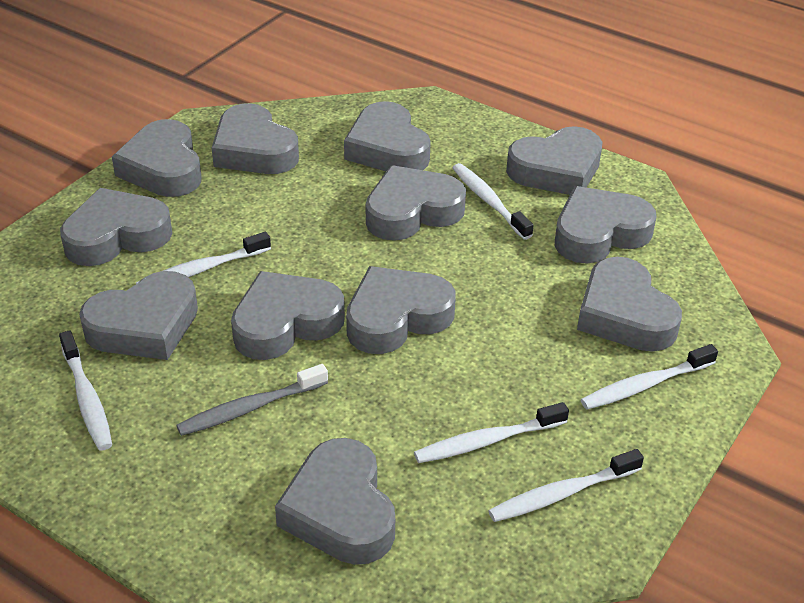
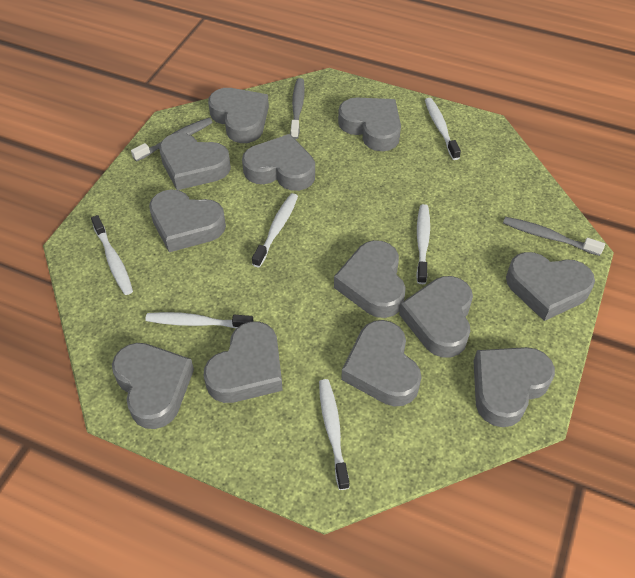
grey toothbrush: 1 -> 3

